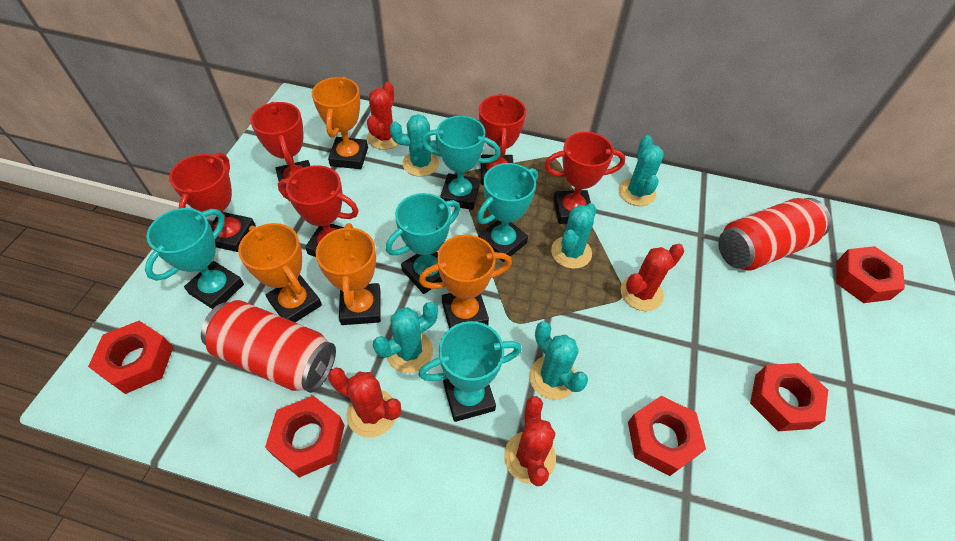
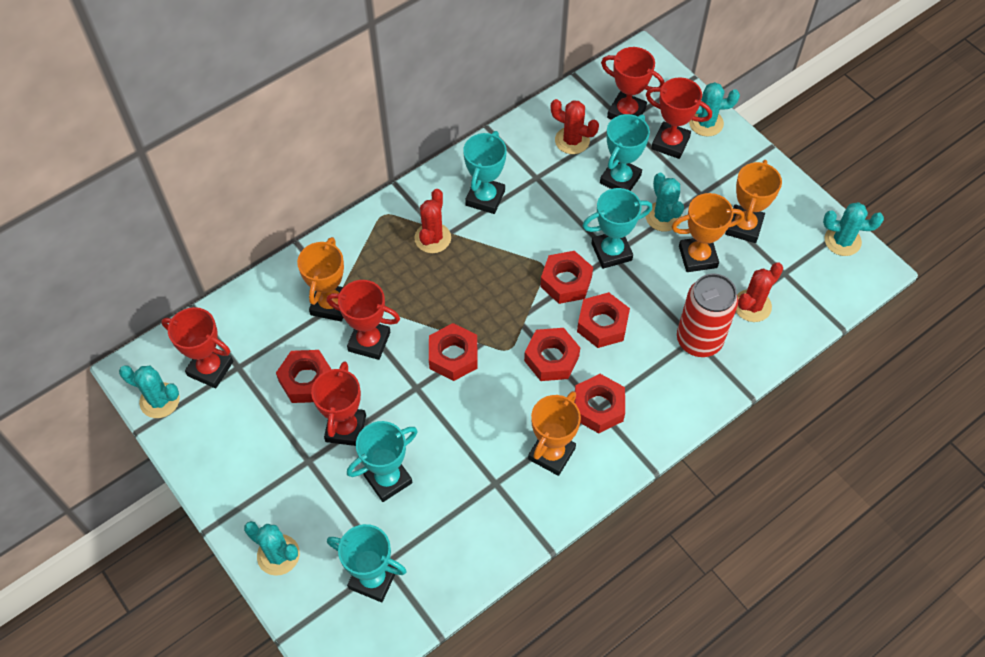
red cactus: 4 -> 3
red can: 2 -> 1
red nut: 5 -> 6

